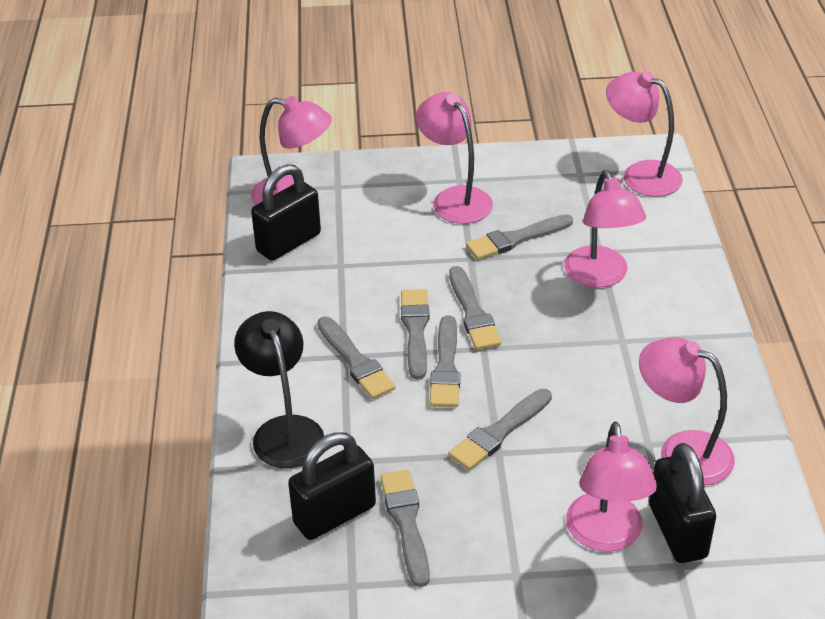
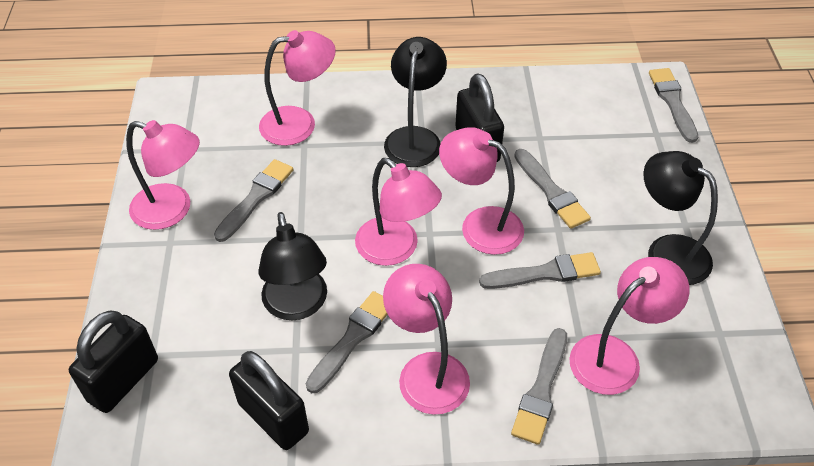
black lamp: 1 -> 3
grey brush: 7 -> 6

